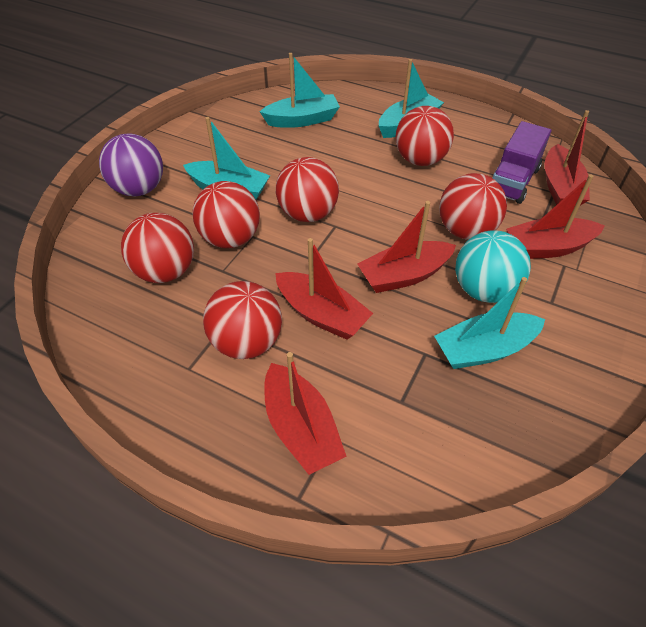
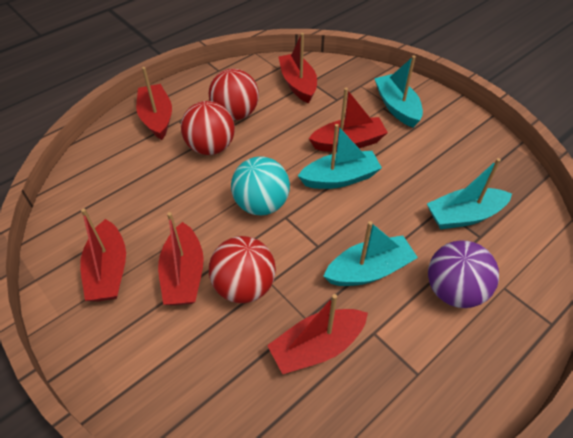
purple truck: 1 -> 0
red ball: 6 -> 3
red boat: 5 -> 6

